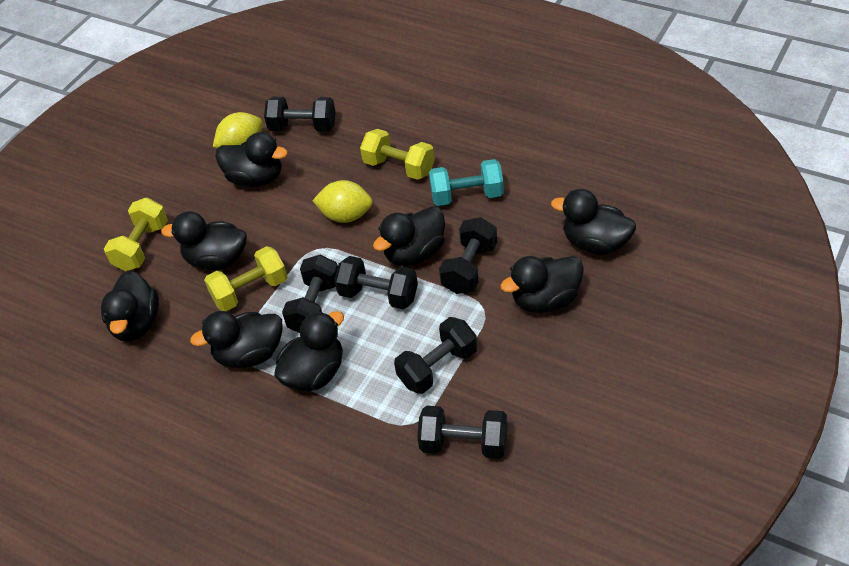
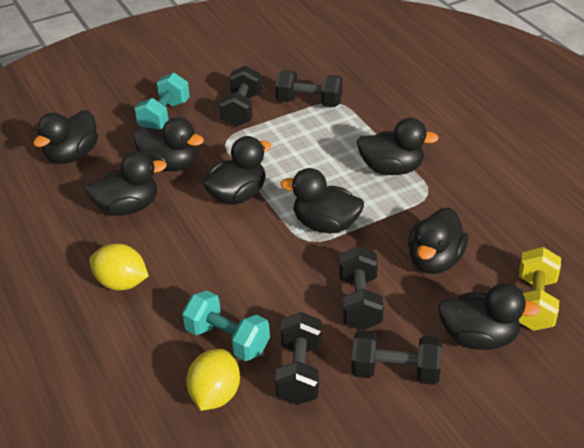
black dumbbell: 6 -> 5
turquoise dumbbell: 1 -> 2
yellow dumbbell: 3 -> 1

